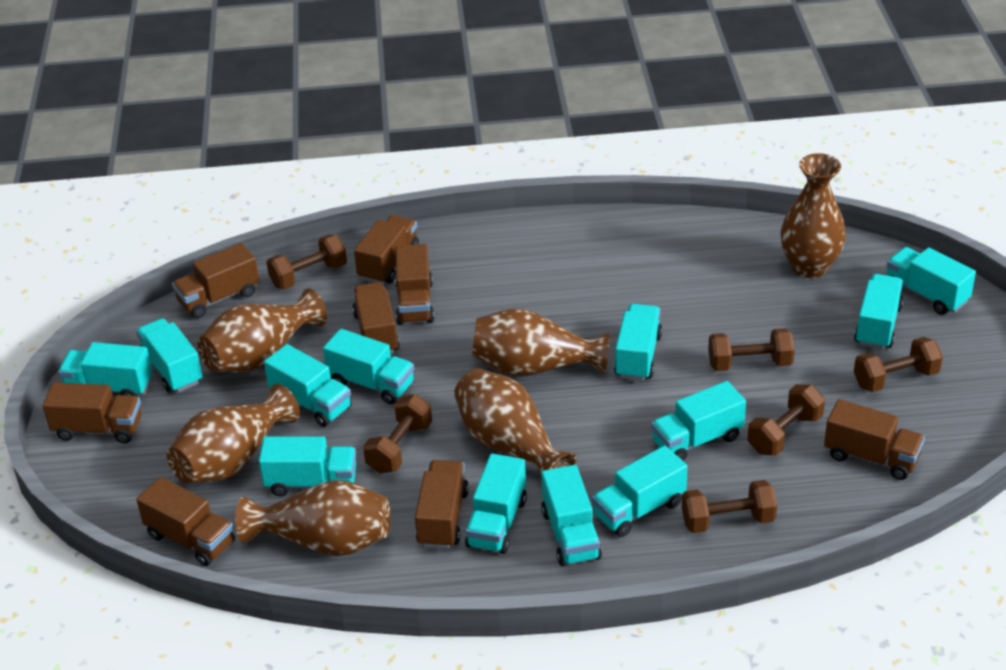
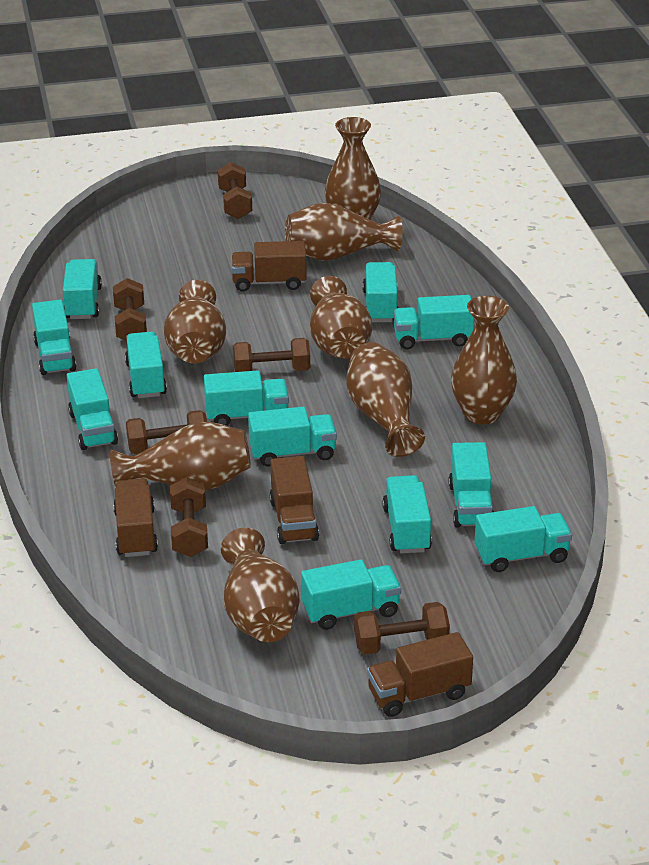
brown truck: 8 -> 4
brown vase: 6 -> 8

